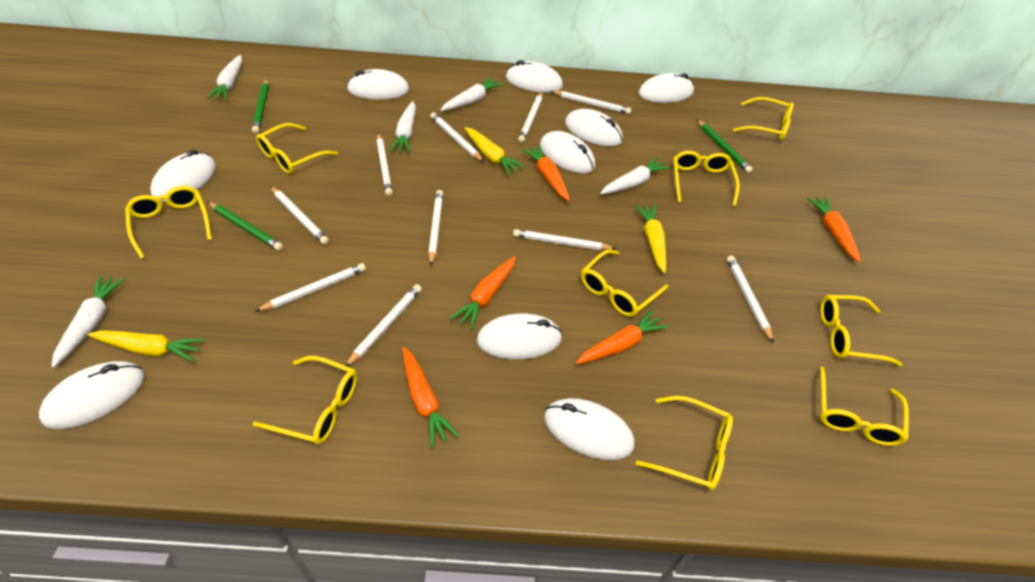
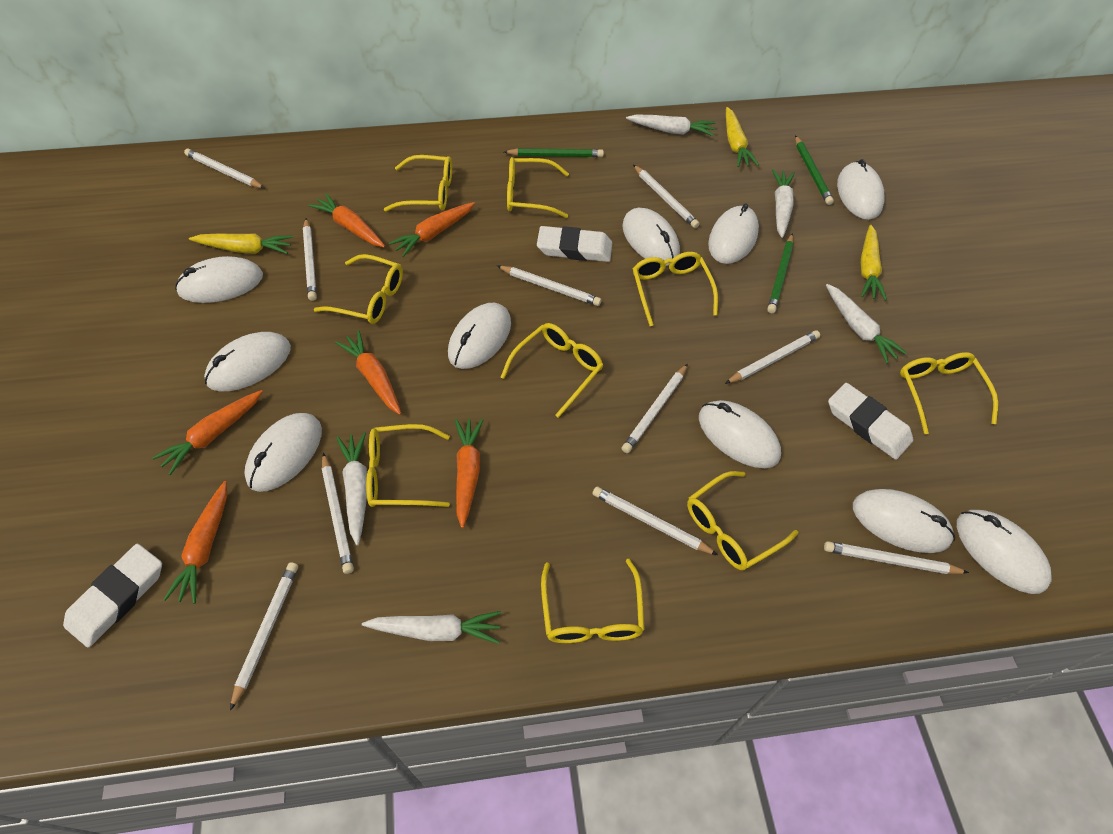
orange carrot: 5 -> 6
white eraser: 0 -> 3
white mouse: 9 -> 10

